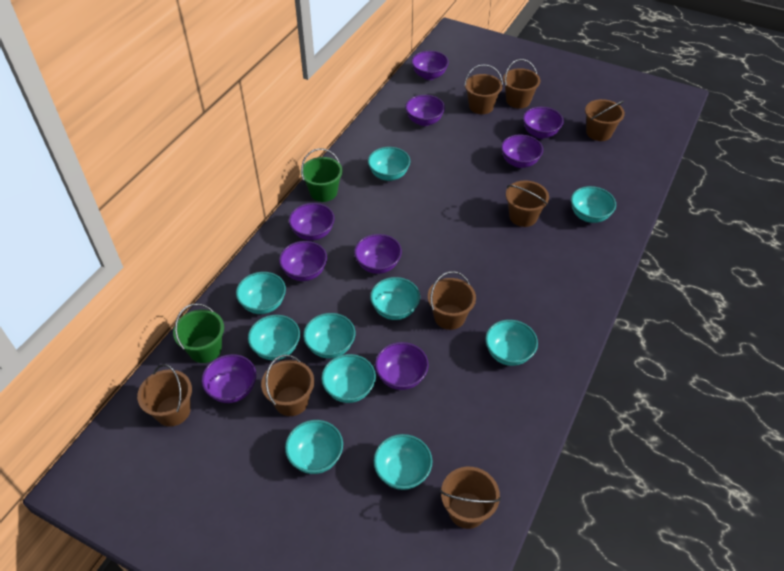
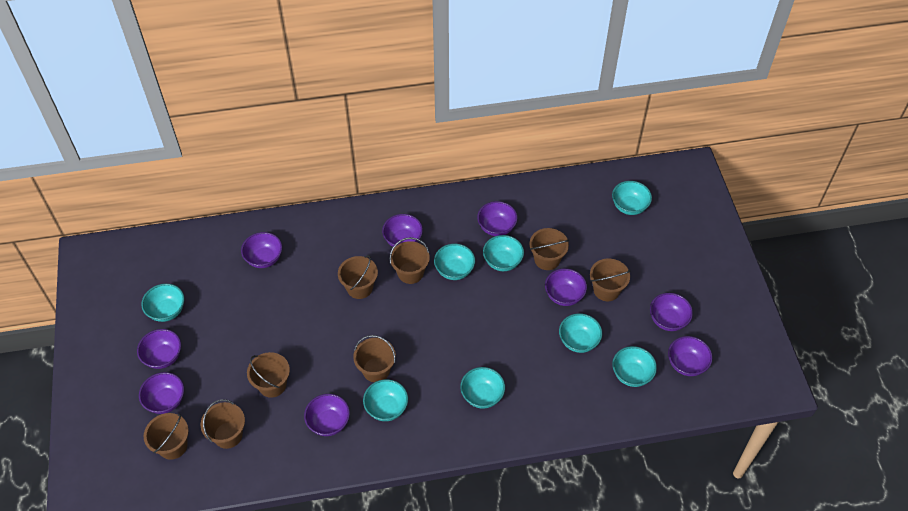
green bucket: 2 -> 0
turquoise bowl: 10 -> 8

